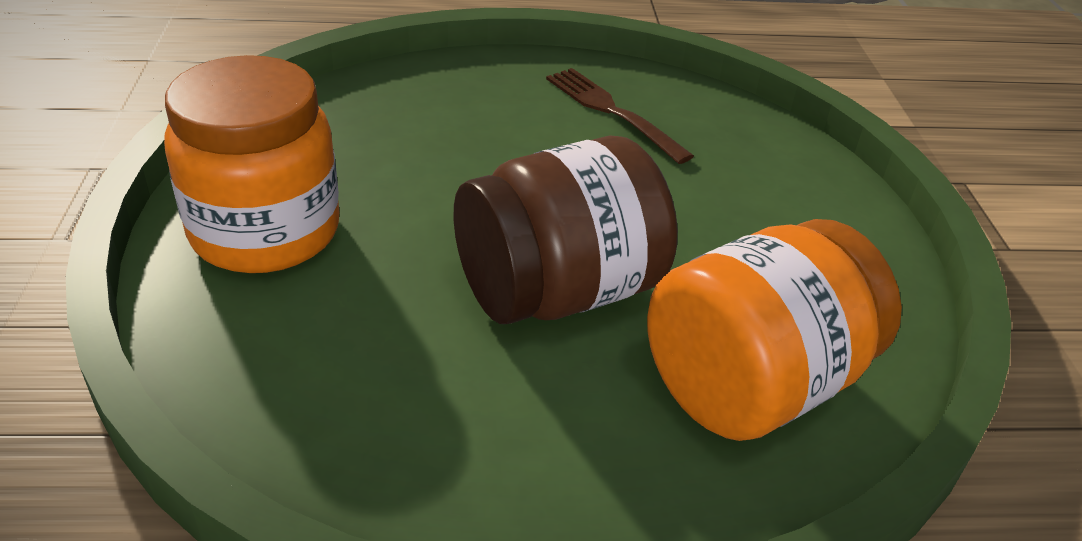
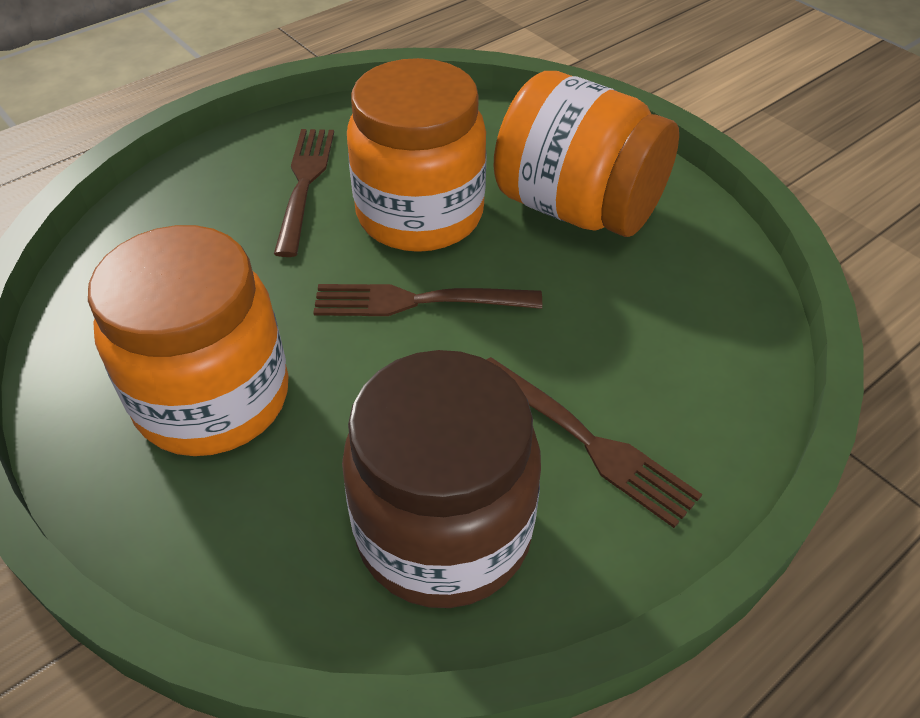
brown fork: 1 -> 3
orange jar: 2 -> 3

